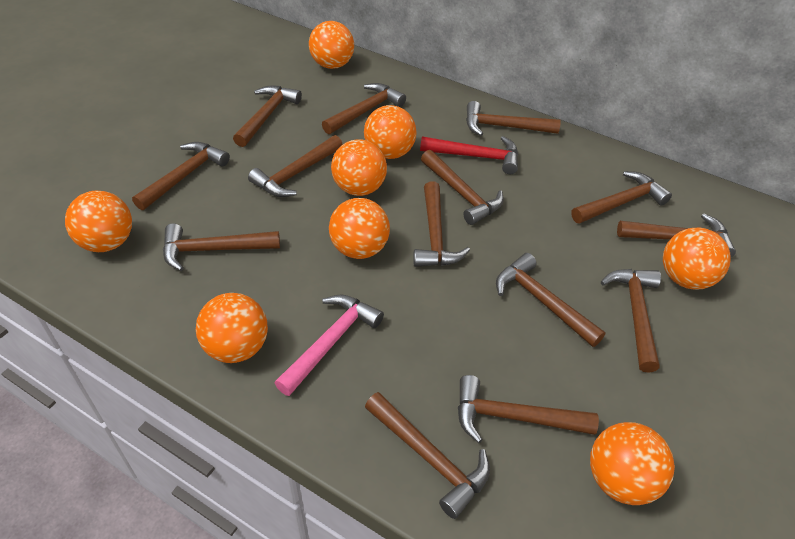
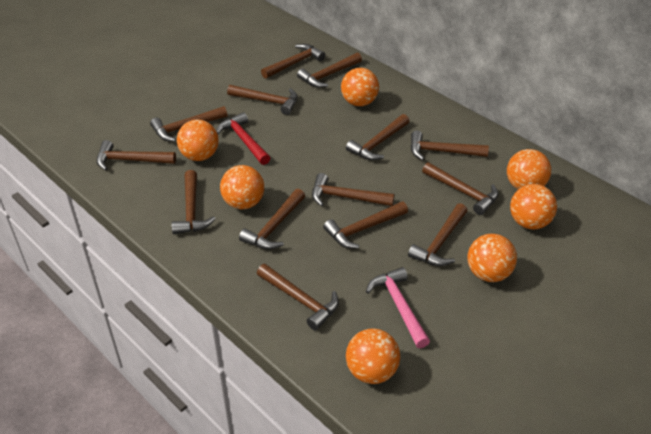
orange ball: 8 -> 7

